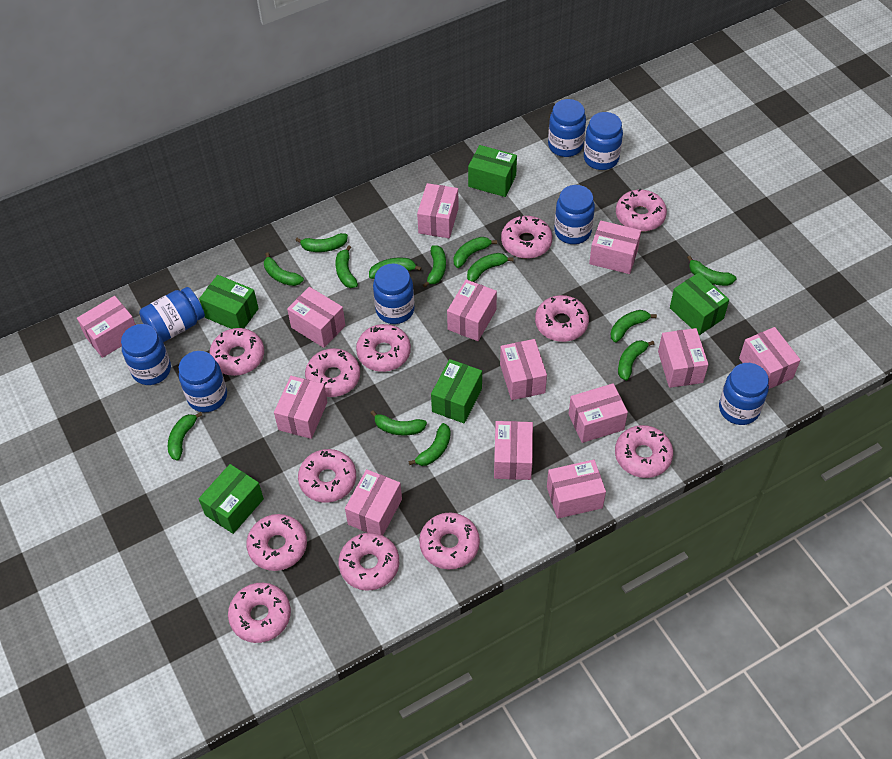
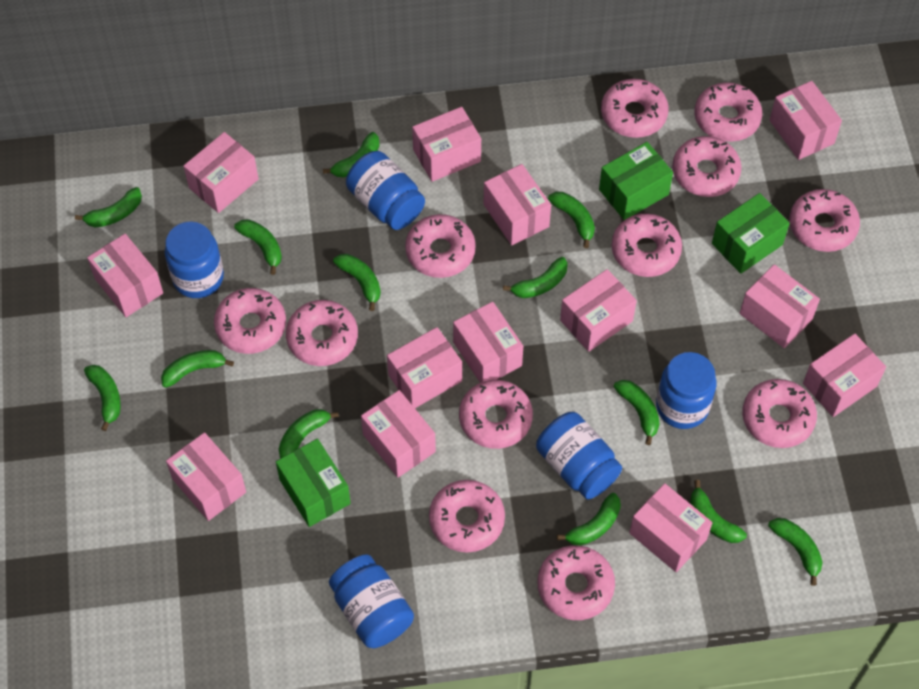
blue jar: 8 -> 5
green box: 5 -> 3

